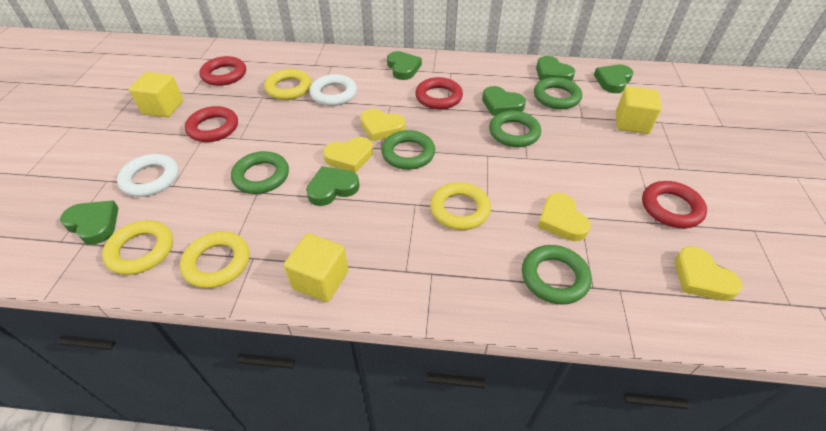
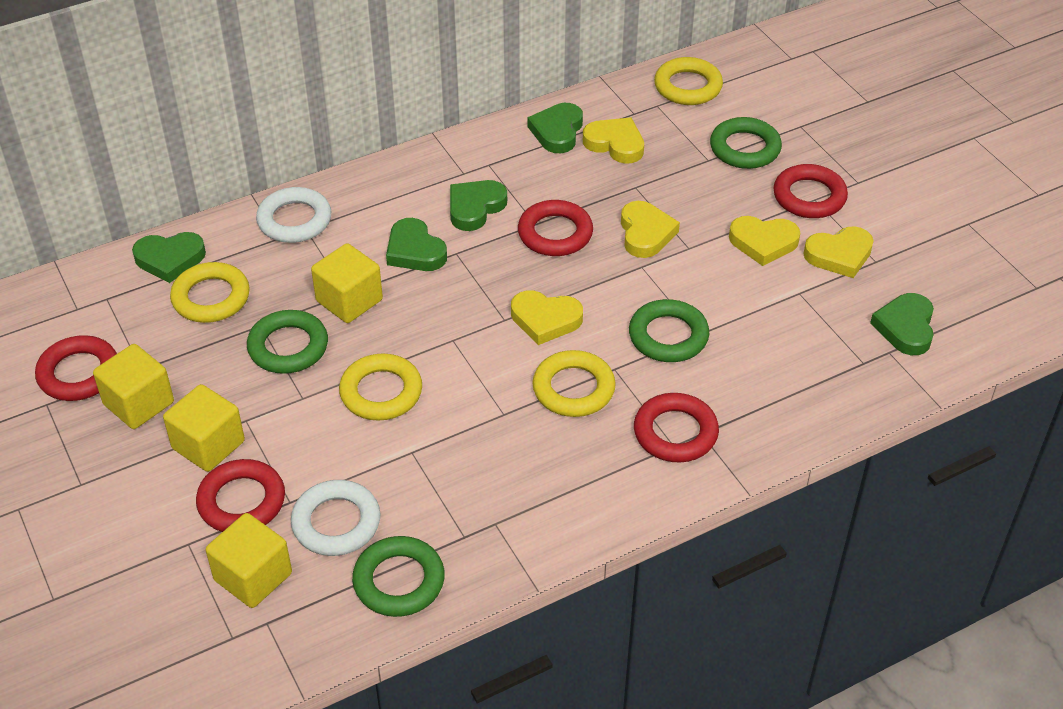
green heart: 6 -> 5
green ring: 5 -> 4
red ring: 4 -> 5
yellow cube: 3 -> 4
yellow heart: 4 -> 5

